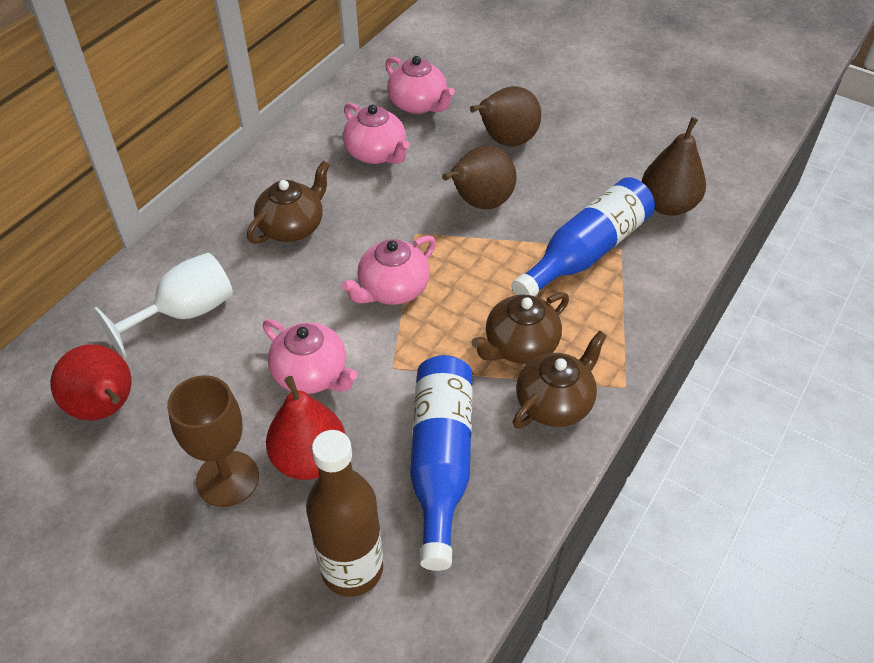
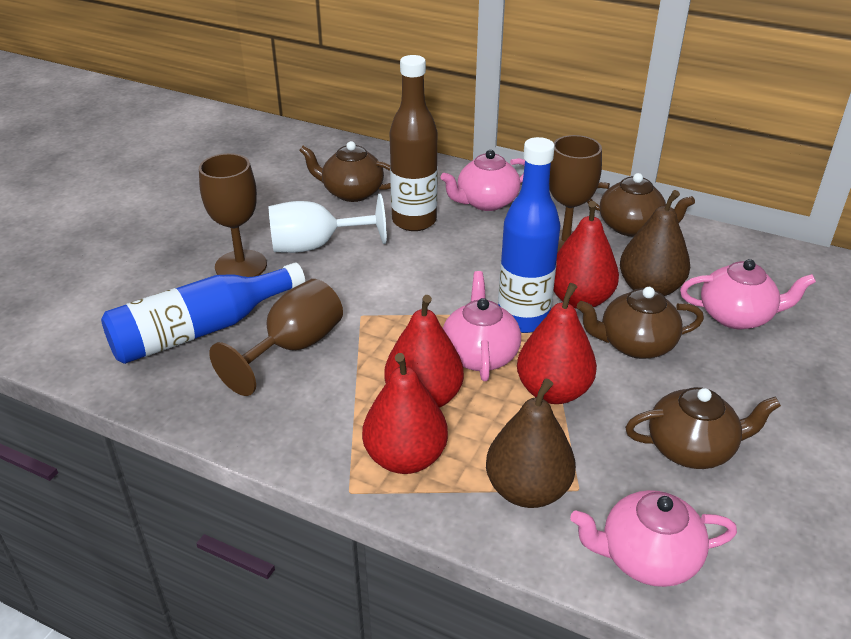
brown goblet: 1 -> 3
brown pear: 3 -> 2
brown teapot: 3 -> 4
red pear: 2 -> 4

